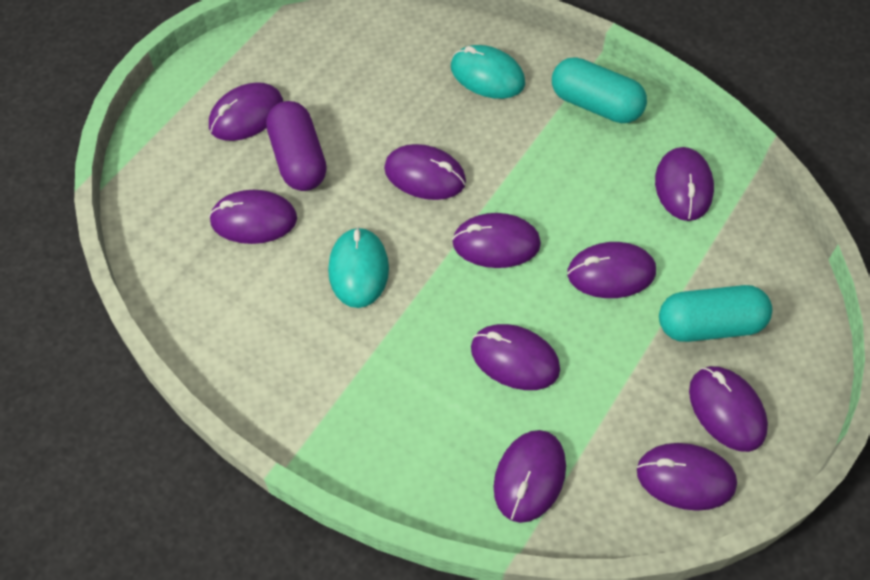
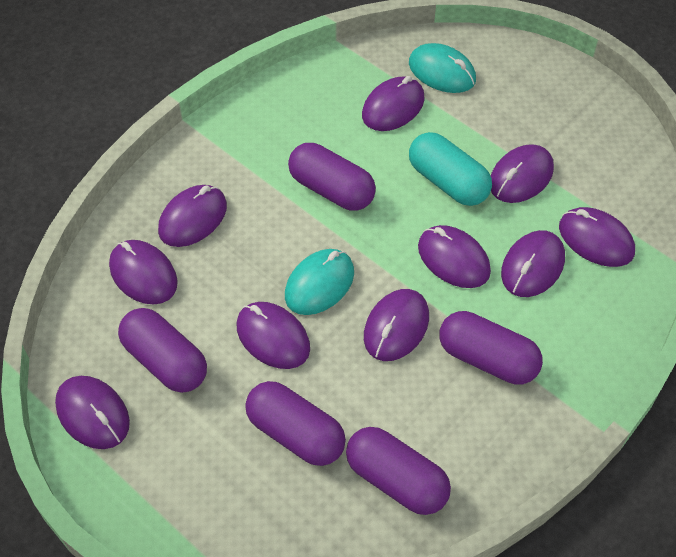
purple capsule: 1 -> 5
turquoise capsule: 2 -> 1

